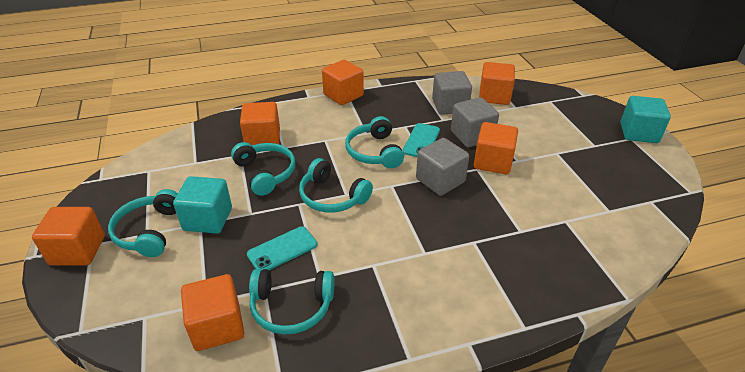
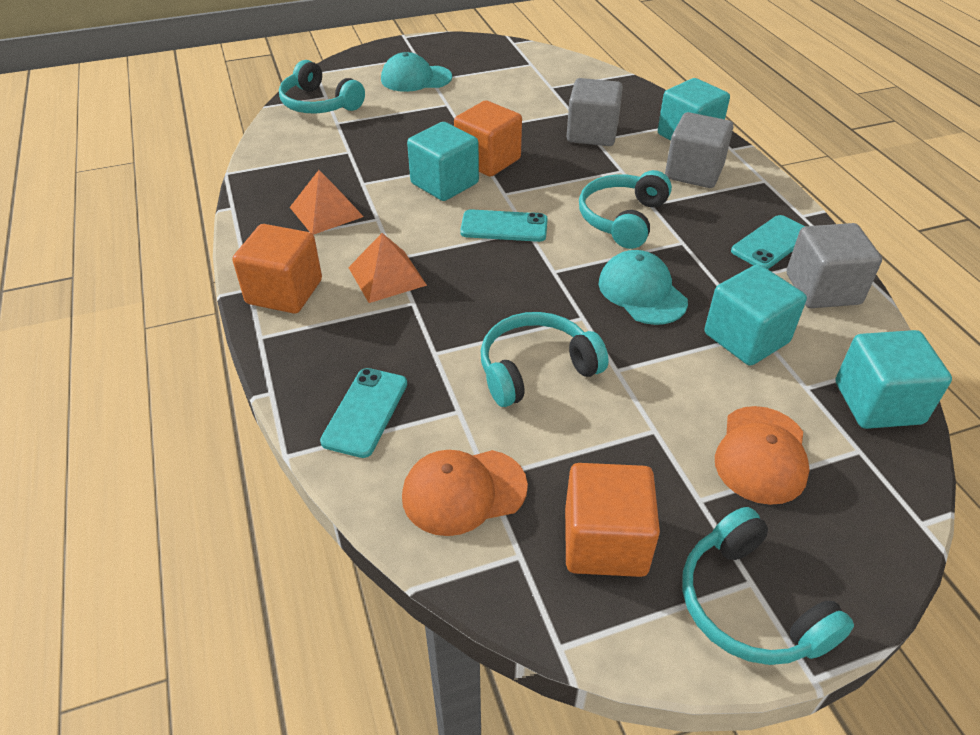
orange cap: 0 -> 2
orange cube: 6 -> 3
orange pyramid: 0 -> 2
turquoise cap: 0 -> 2
turquoise cube: 2 -> 4
turquoise headphones: 5 -> 4
turquoise phone: 2 -> 3

